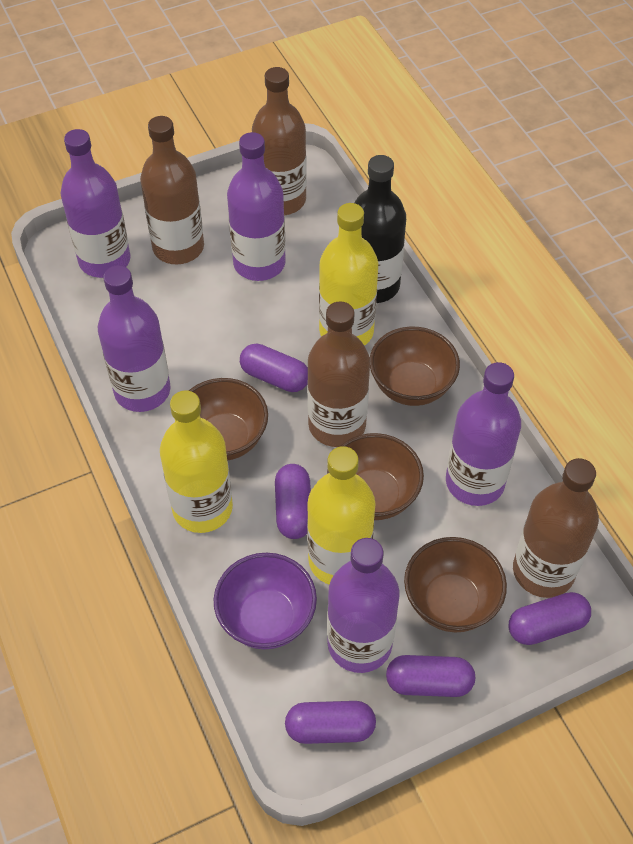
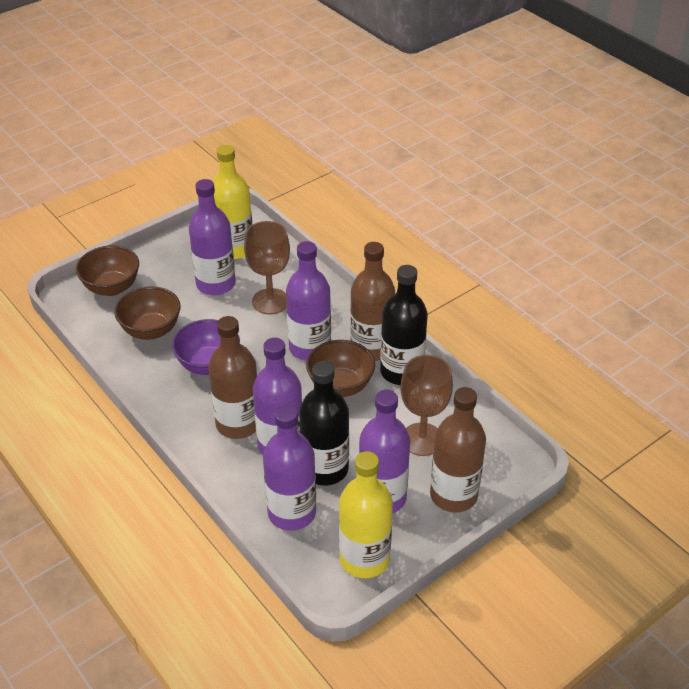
black bottle: 1 -> 2
brown bottle: 4 -> 3
brown bowl: 4 -> 3
brown goblet: 0 -> 2
purple capsule: 5 -> 0
yellow bottle: 3 -> 2

